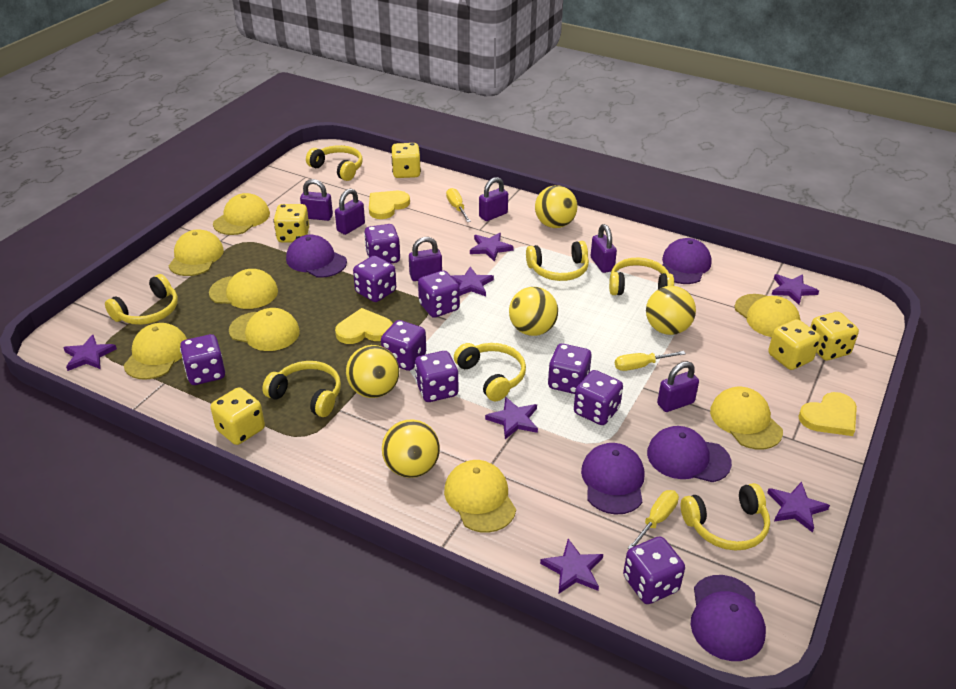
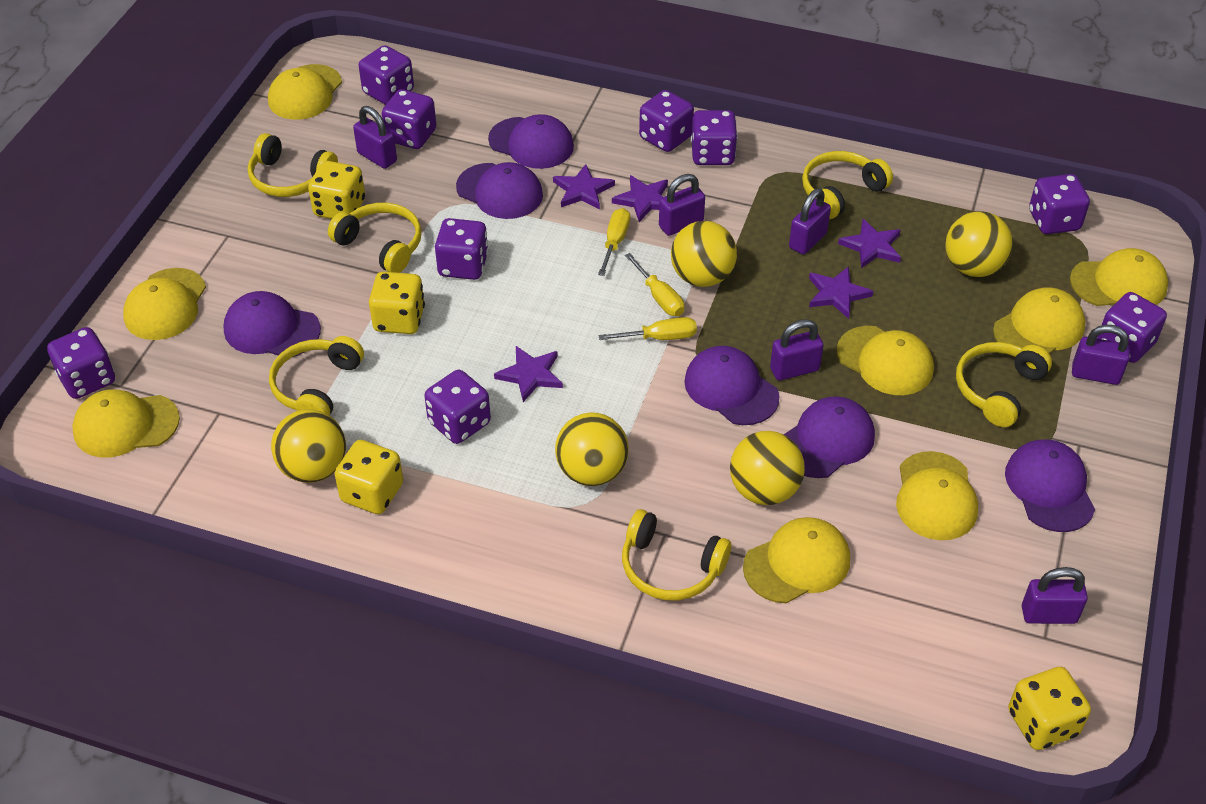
purple cap: 5 -> 6
purple star: 7 -> 5
yellow dice: 5 -> 4
yellow headphones: 7 -> 6
yellow heart: 3 -> 0

